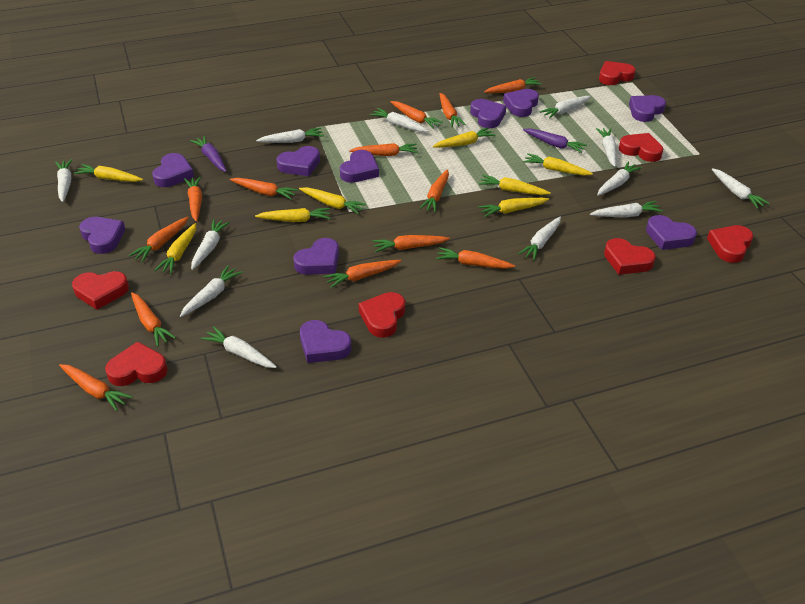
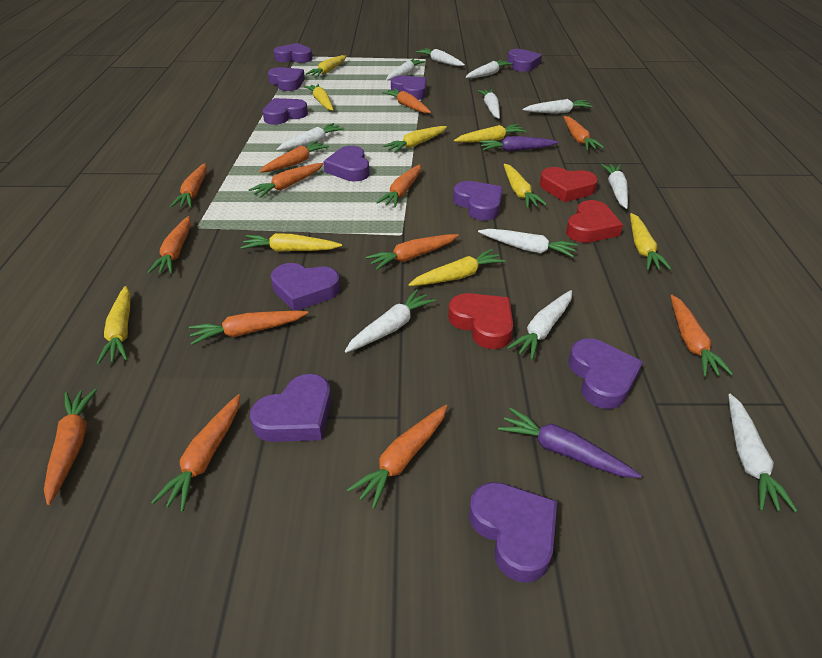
purple heart: 10 -> 11
red heart: 7 -> 3
white carrot: 12 -> 11
yellow carrot: 8 -> 9

